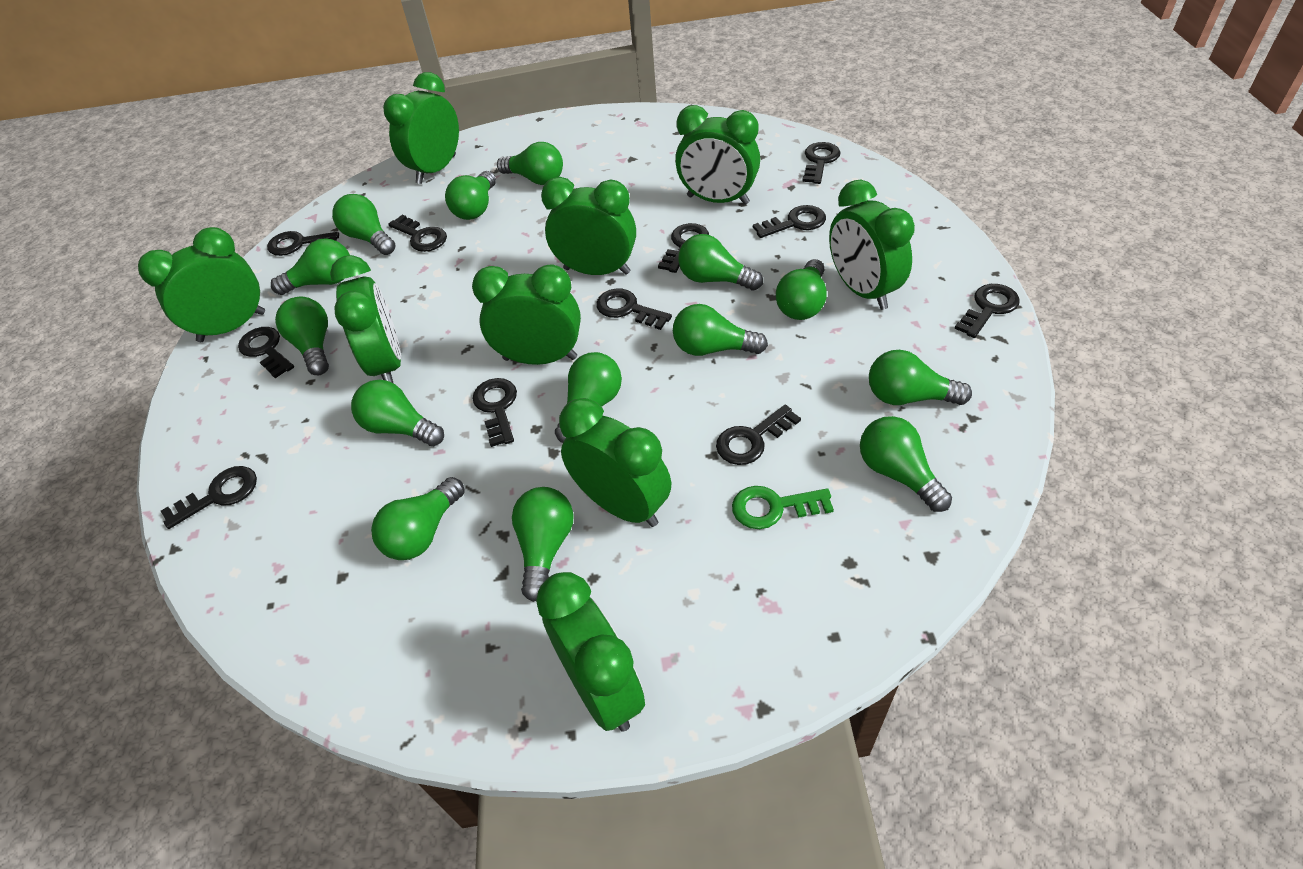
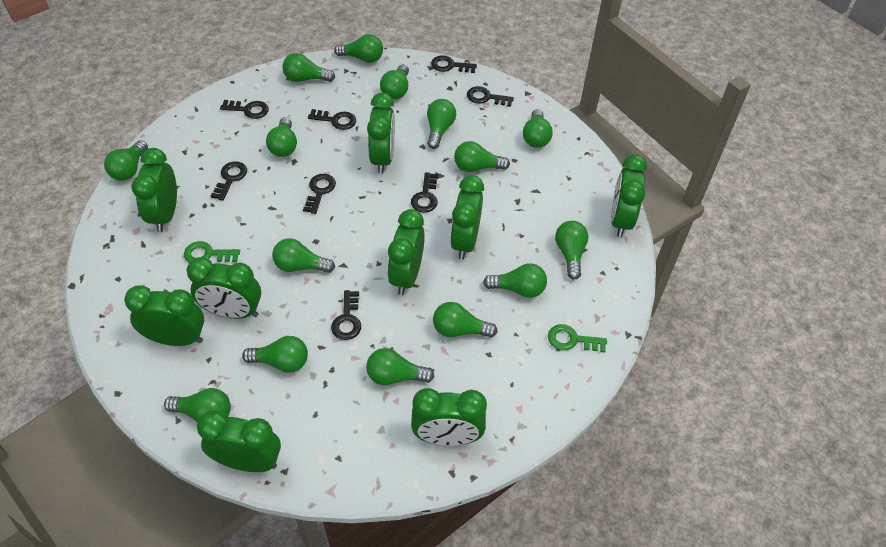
black key: 11 -> 8
green key: 1 -> 2
green light bulb: 14 -> 15

